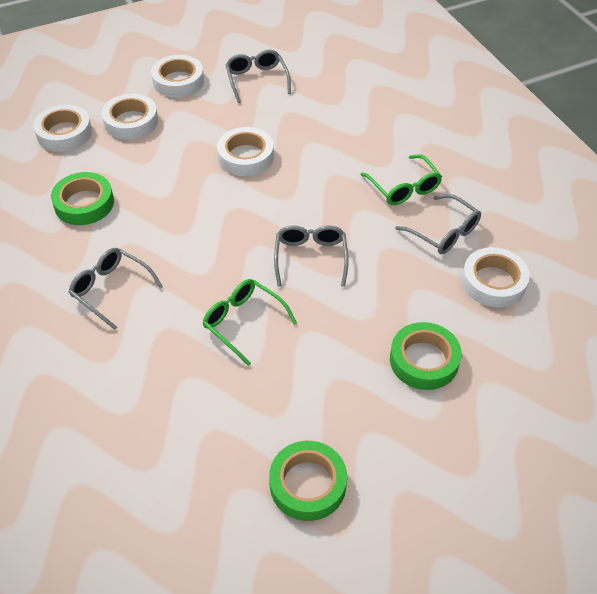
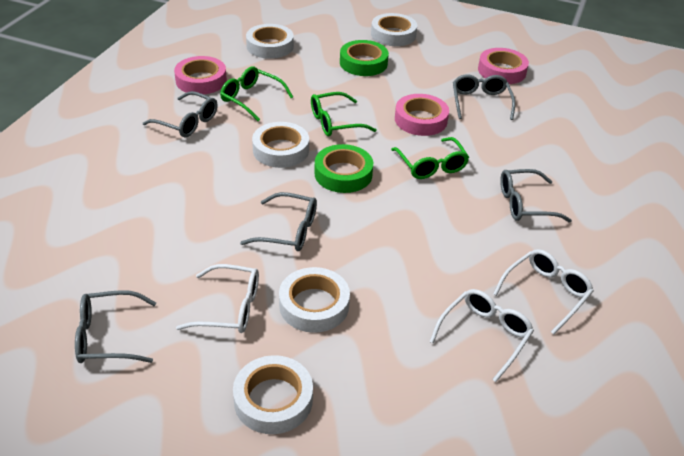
green glasses: 2 -> 3
green tape: 3 -> 2
grey glasses: 4 -> 5
pink tape: 0 -> 3
white glasses: 0 -> 3

